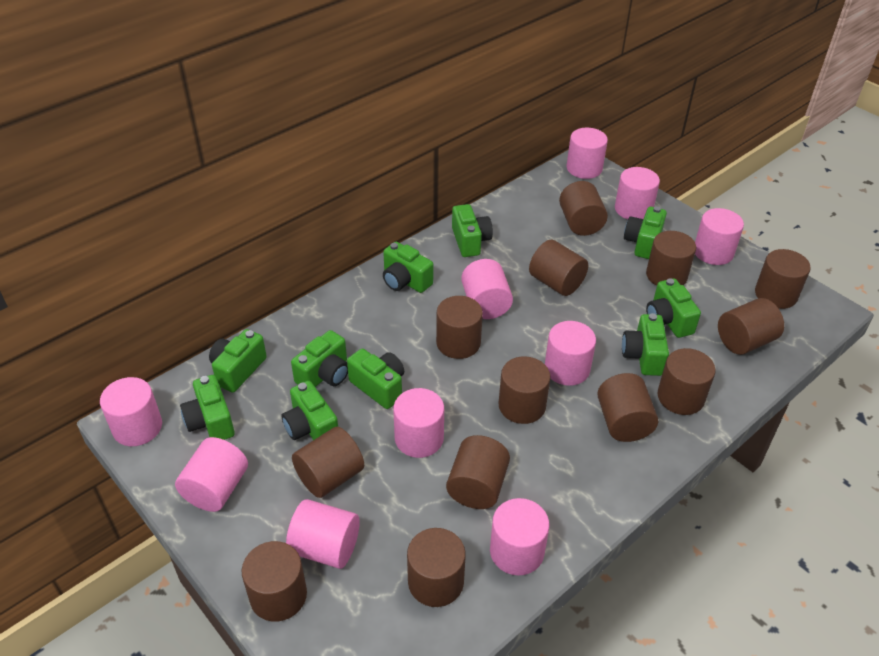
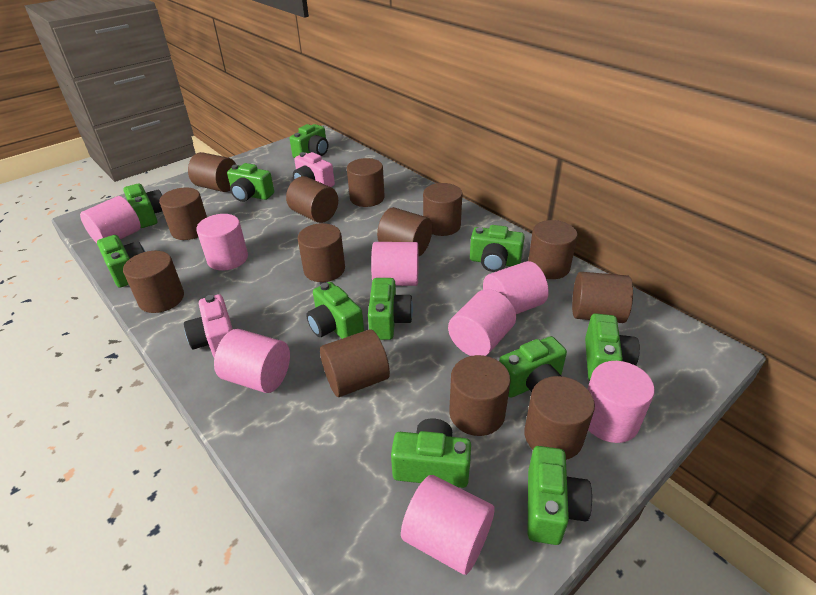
green camera: 10 -> 11
pink camera: 0 -> 2
pink cylinder: 10 -> 8

